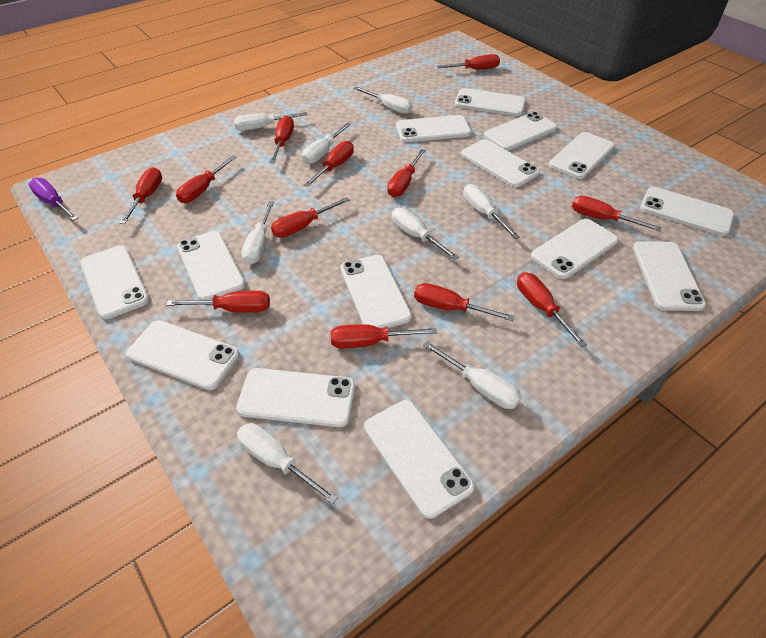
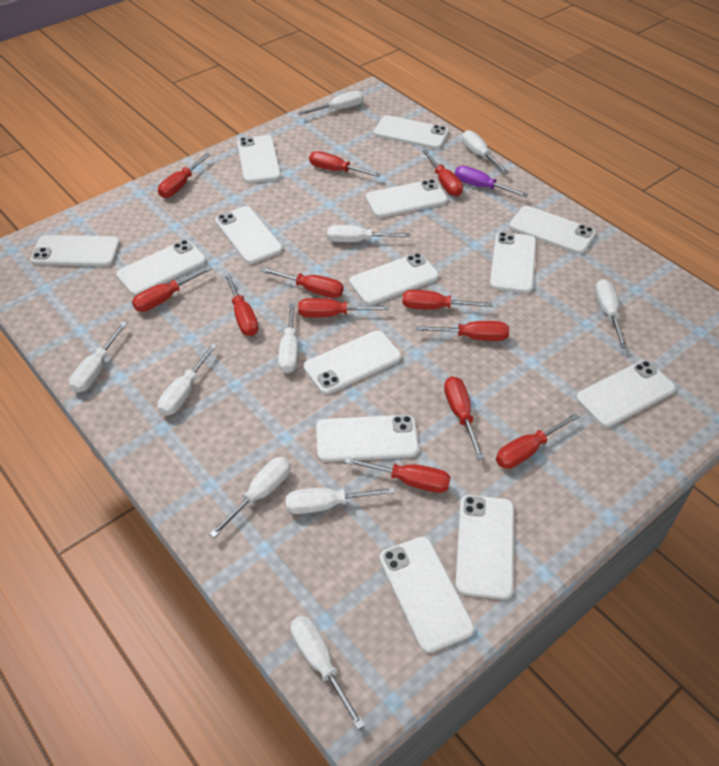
white screwdriver: 8 -> 10

